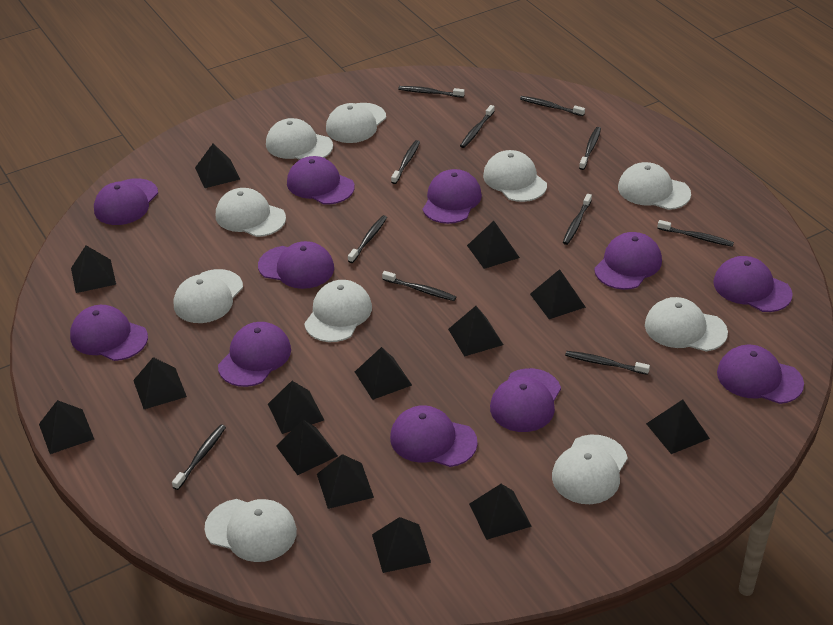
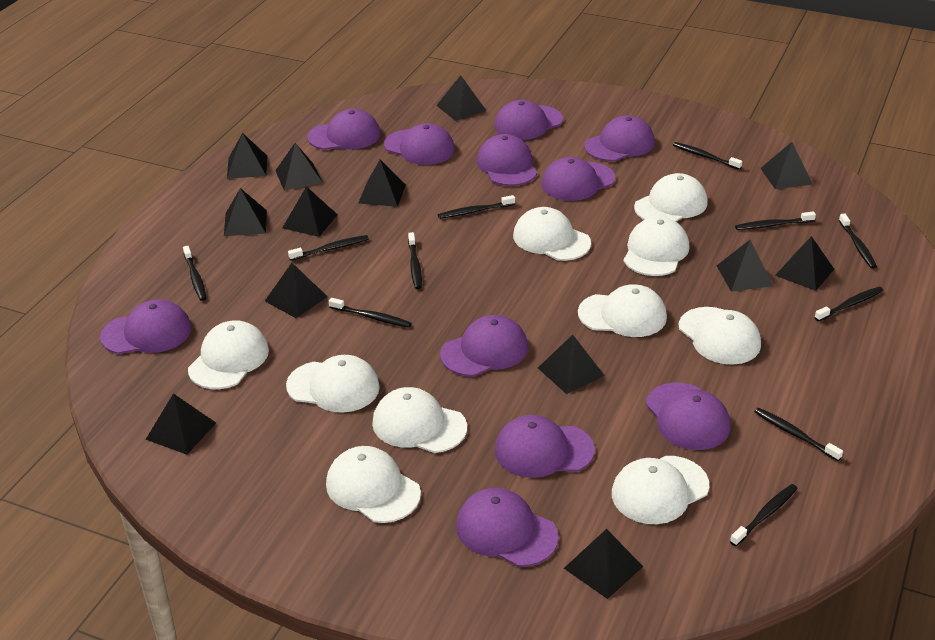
black pyramid: 14 -> 13

